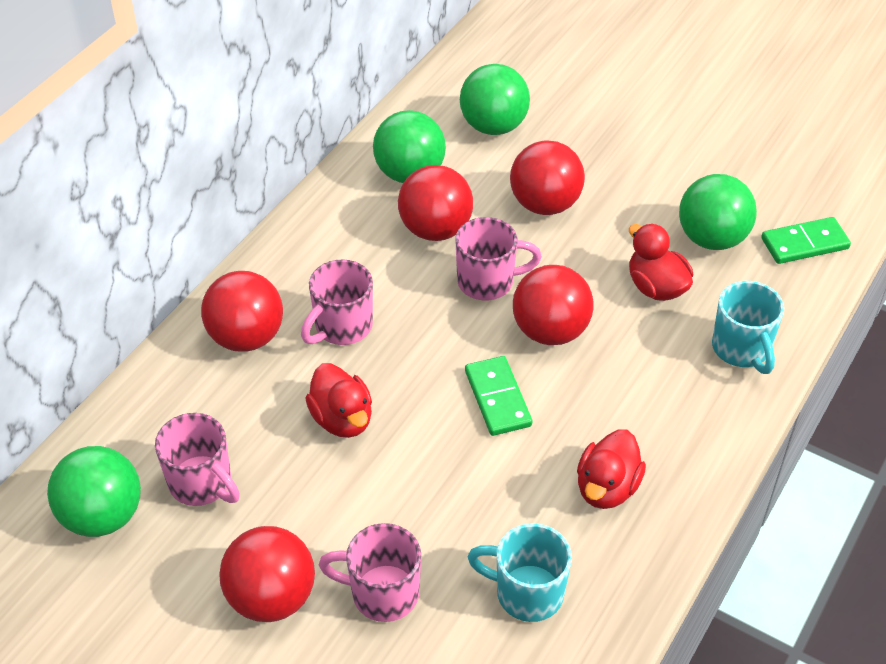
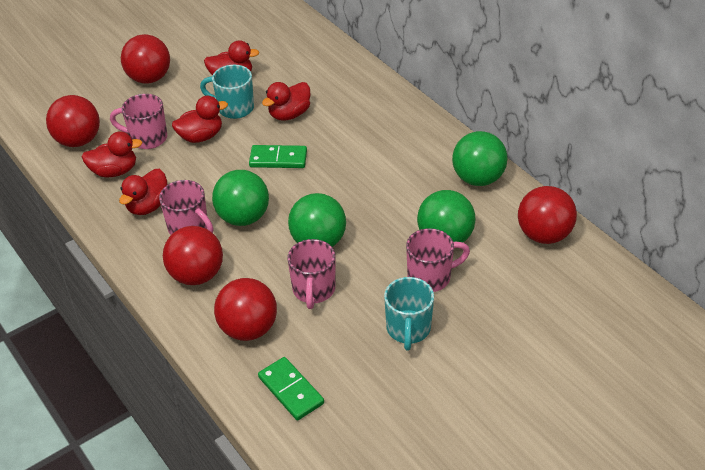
red duck: 3 -> 5

